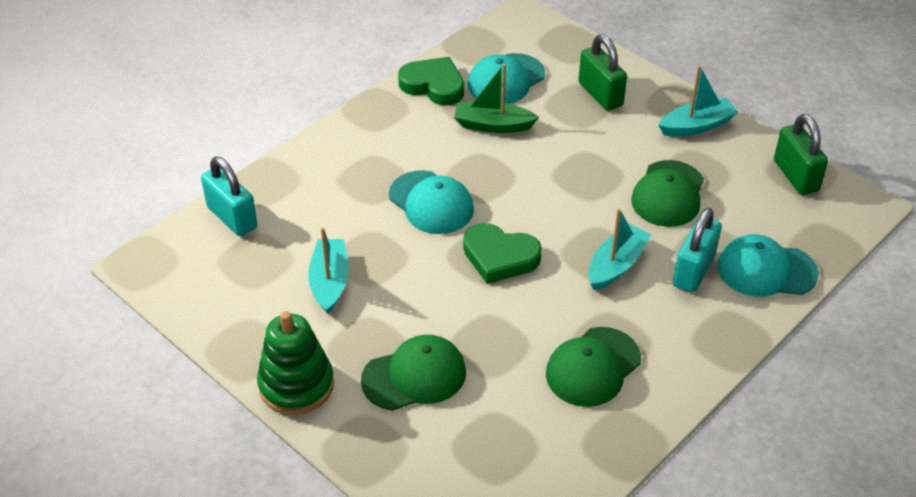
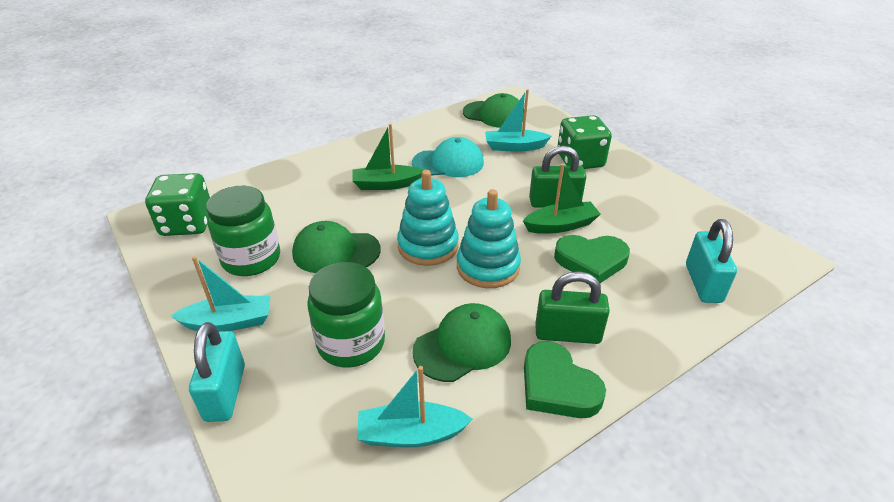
green boat: 1 -> 2
green dice: 0 -> 2
green jar: 0 -> 2
green stacking toy: 1 -> 0
turquoise cap: 3 -> 1
turquoise stacking toy: 0 -> 2

